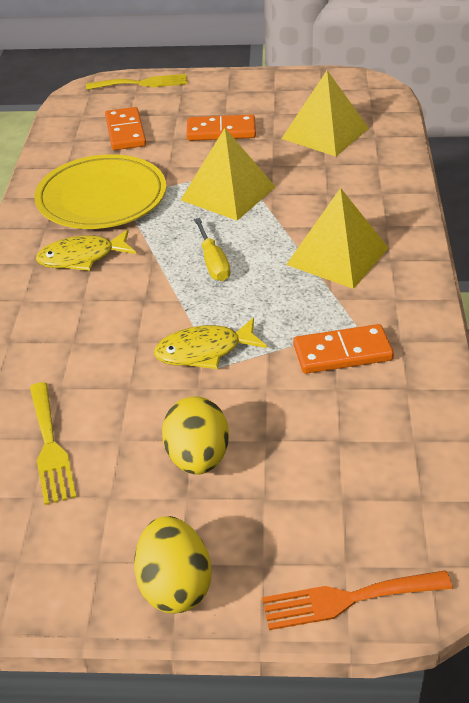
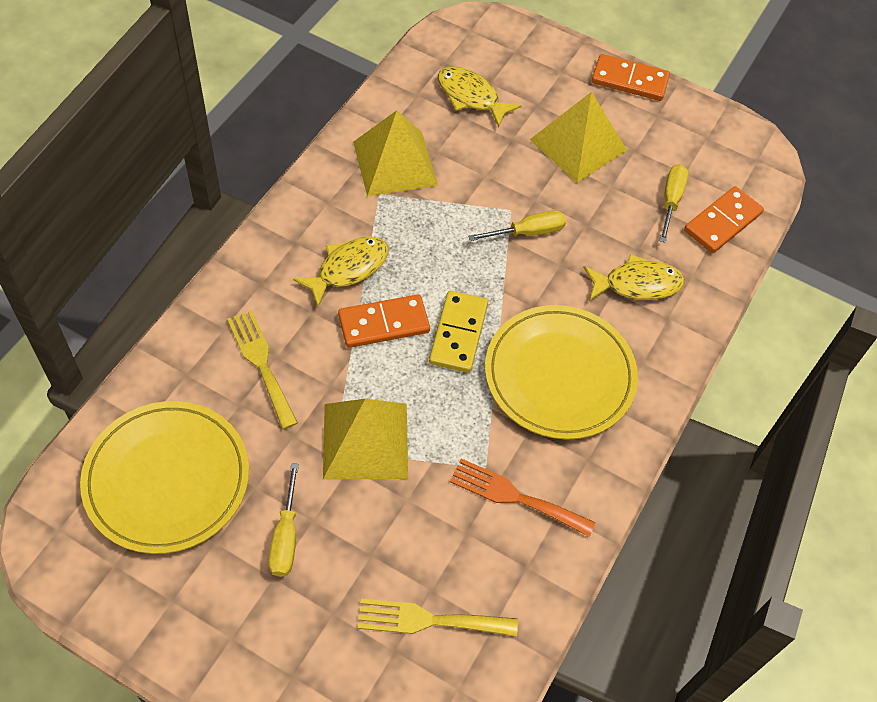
yellow domino: 0 -> 1
yellow egg: 2 -> 0
yellow fish: 2 -> 3
yellow plate: 1 -> 2
yellow screwdriver: 1 -> 3

